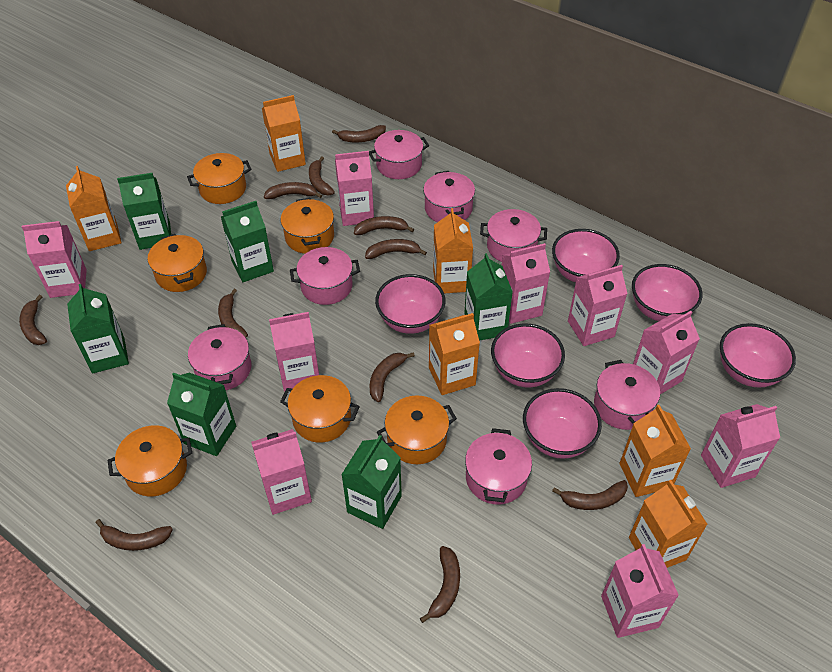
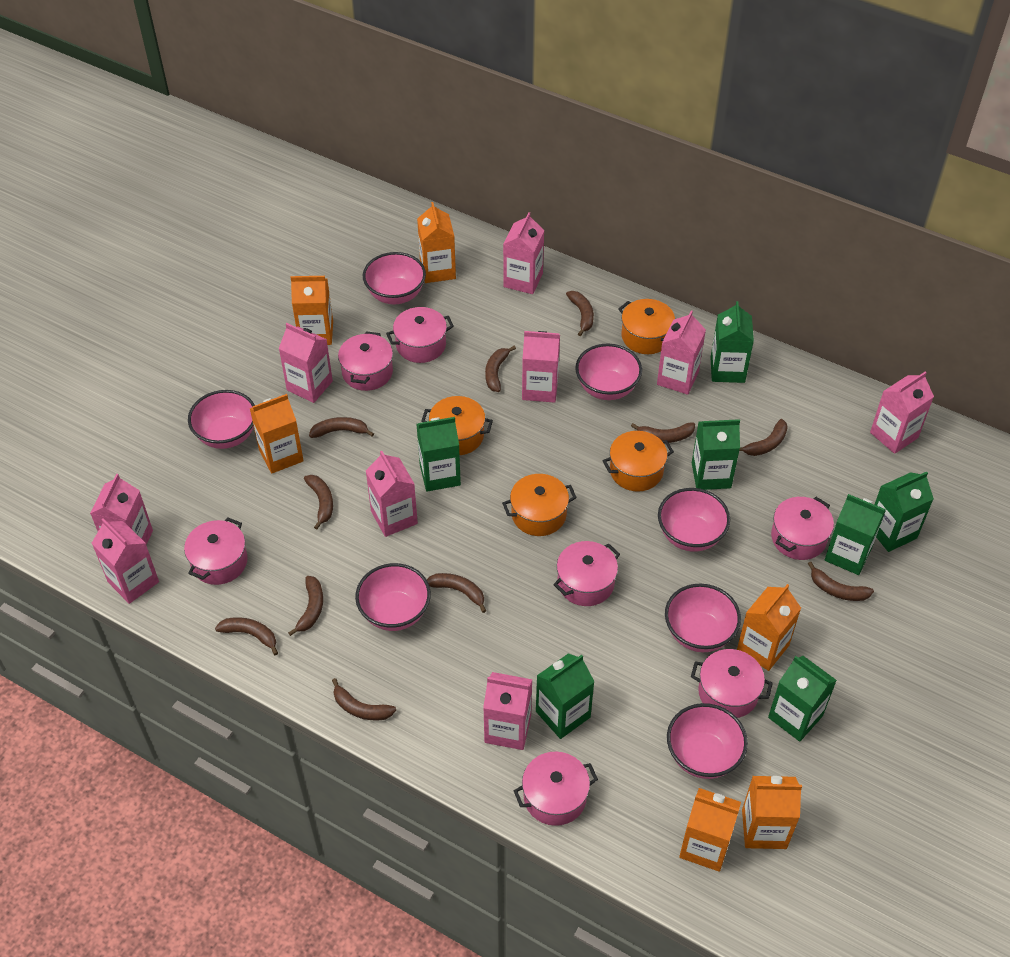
green carton: 6 -> 7
orange pot: 6 -> 4
pink bowl: 6 -> 7

